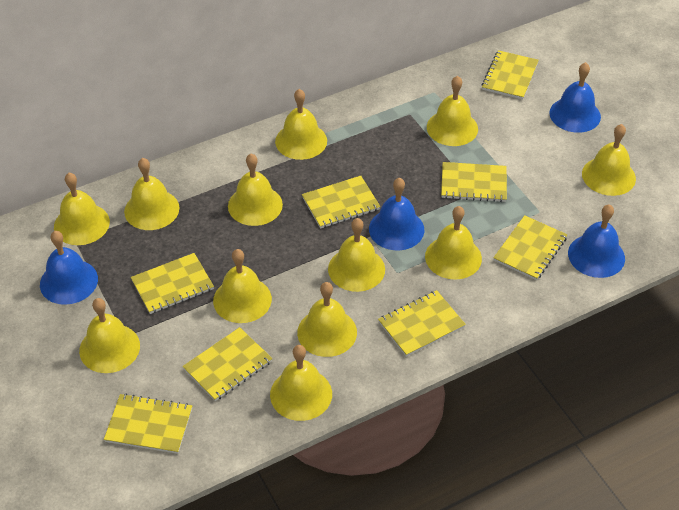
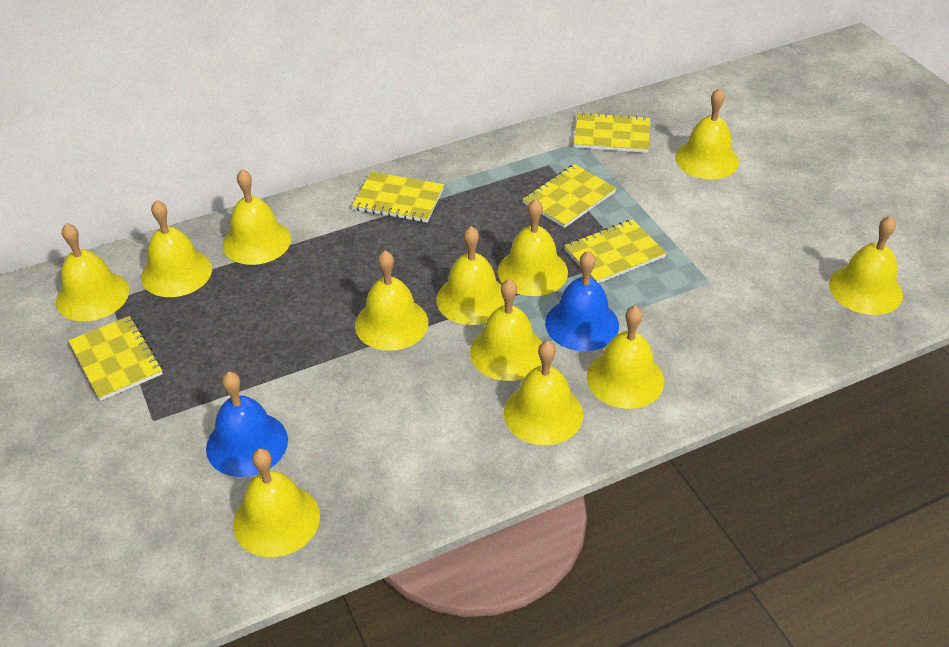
blue bell: 4 -> 2
yellow notebook: 8 -> 5

